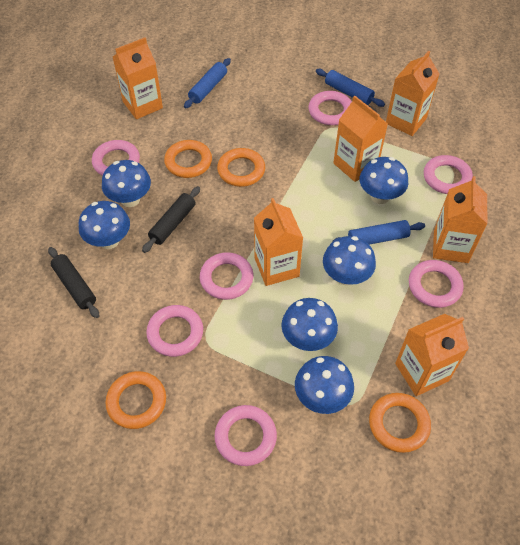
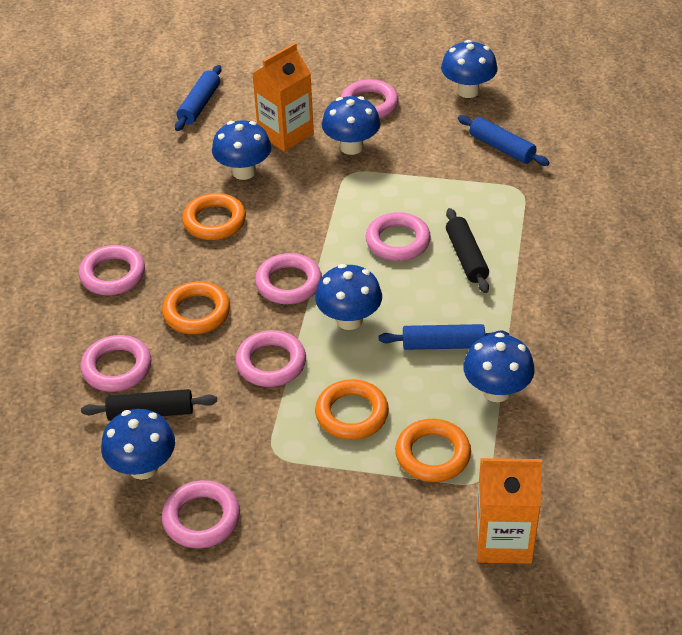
orange carton: 6 -> 2

